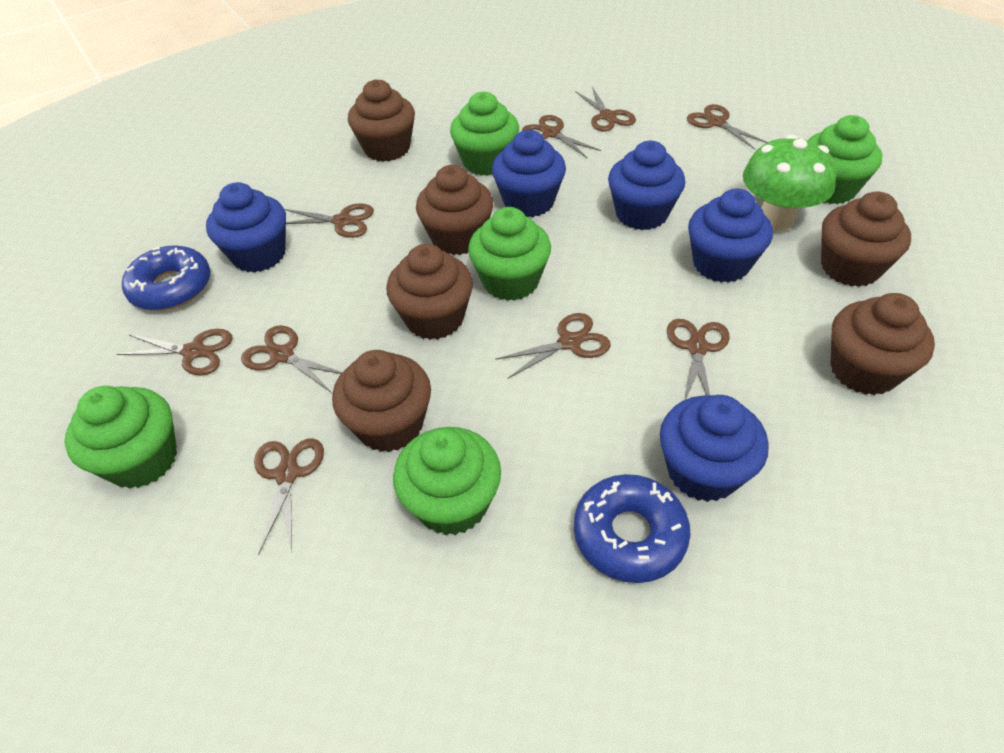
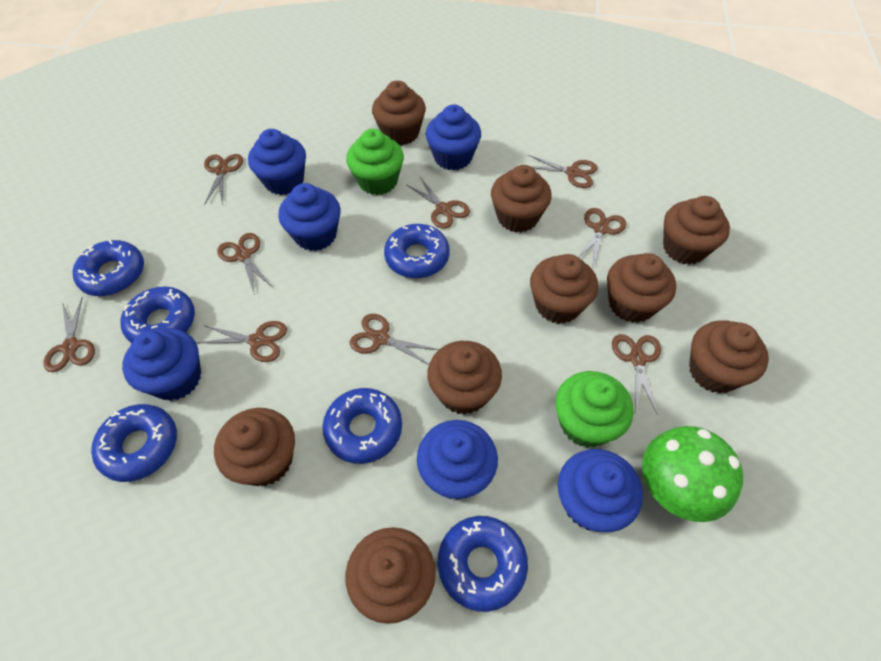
blue cupcake: 5 -> 6
blue donut: 2 -> 6
brown cupcake: 6 -> 9
green cupcake: 5 -> 2

